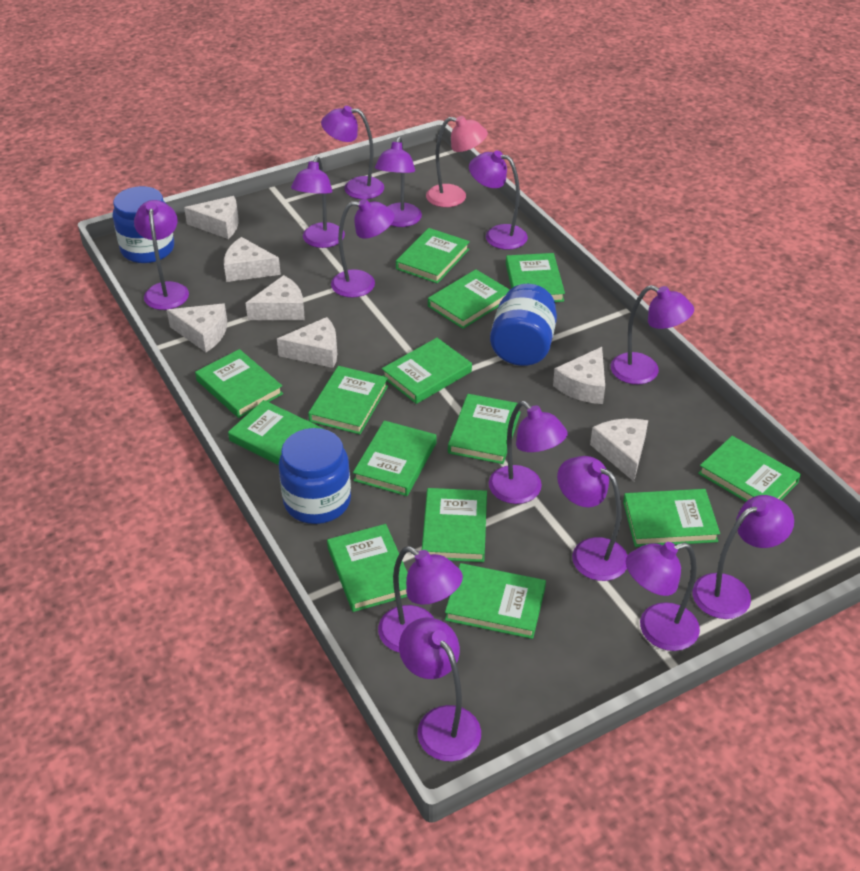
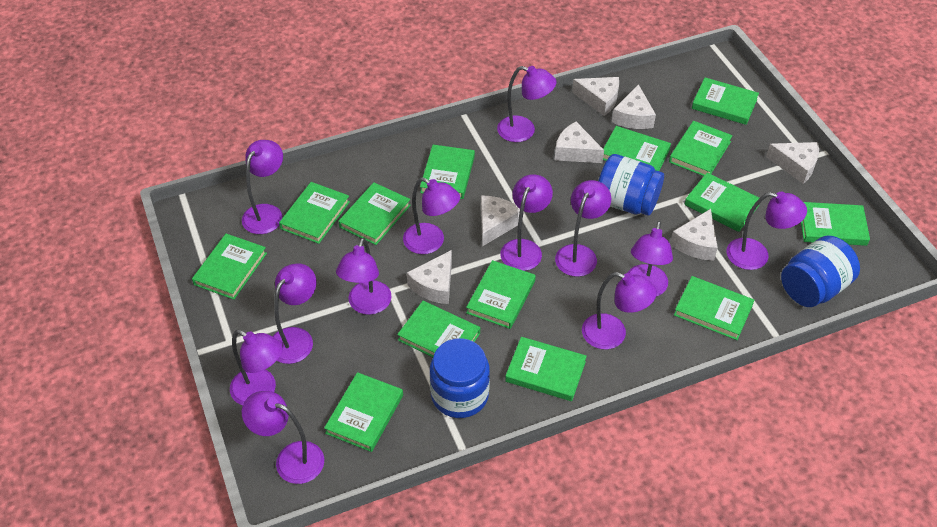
pink lamp: 1 -> 0
purple lamp: 13 -> 12

